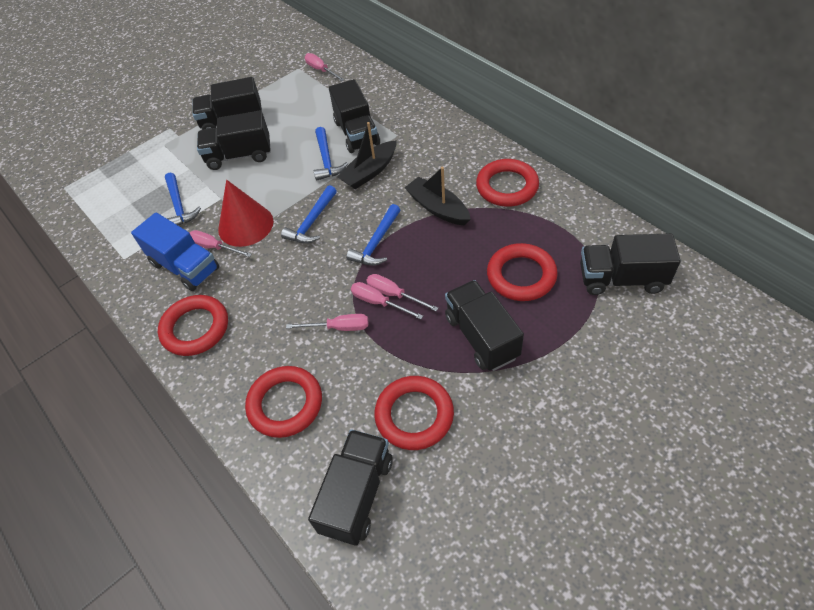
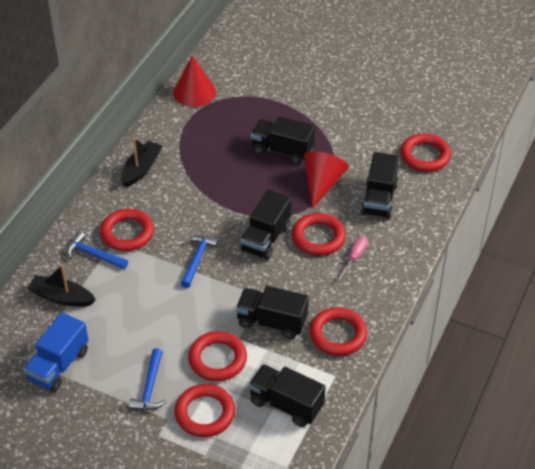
black truck: 6 -> 5
blue hammer: 4 -> 3
pink screwdriver: 5 -> 1
red cone: 1 -> 2
red ring: 5 -> 6

